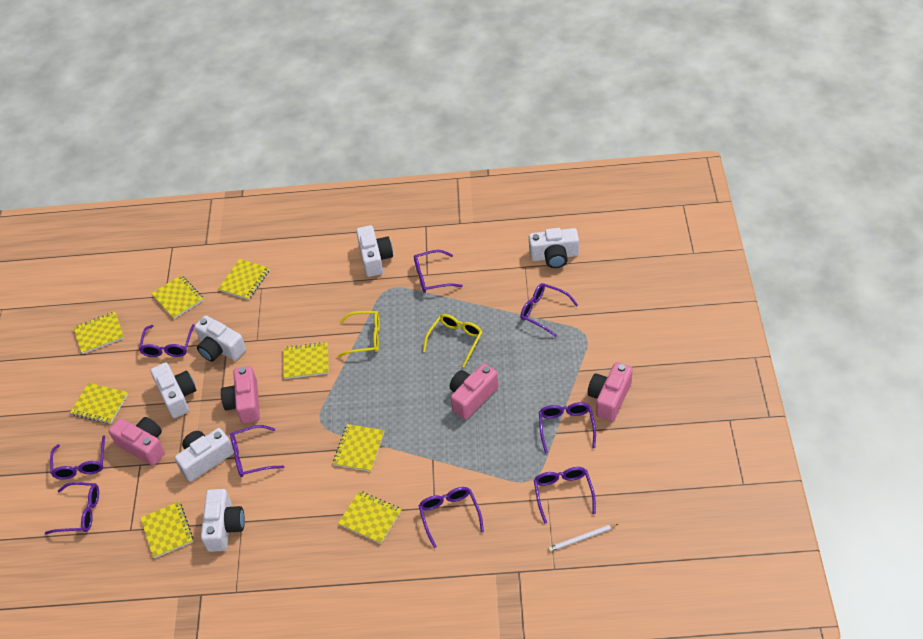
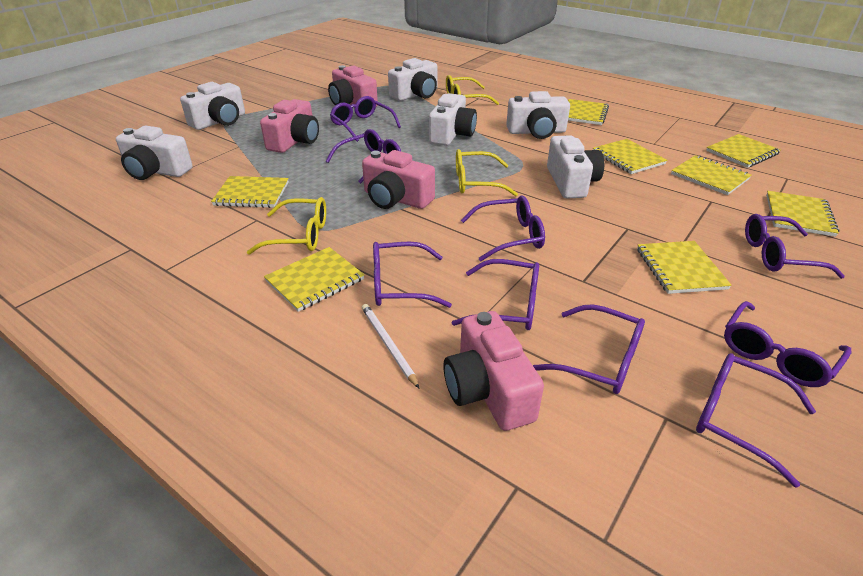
yellow glasses: 2 -> 3

